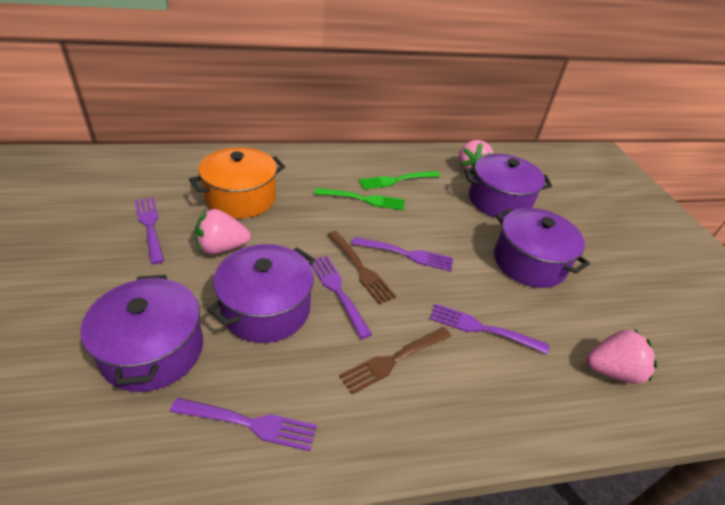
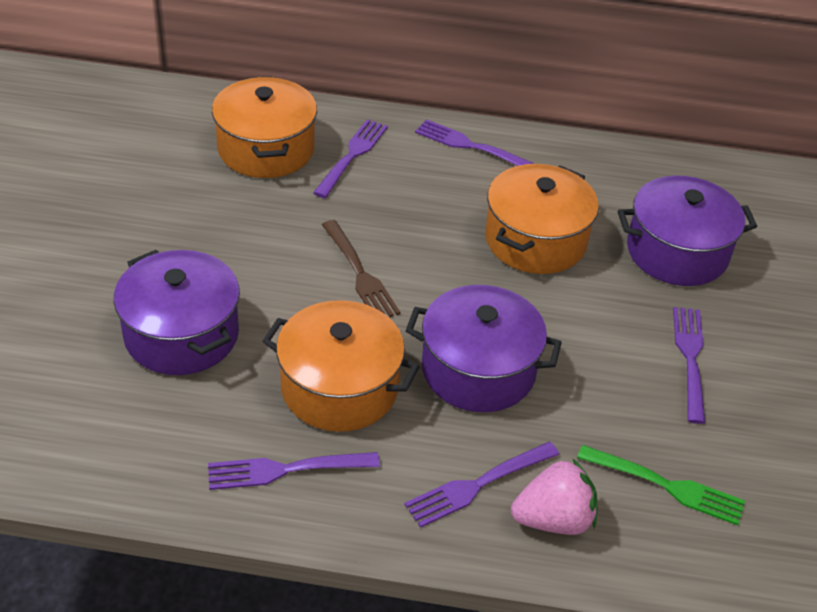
brown fork: 2 -> 1
green fork: 2 -> 1
orange pot: 1 -> 3
pink strawberry: 3 -> 1
purple pot: 4 -> 3

